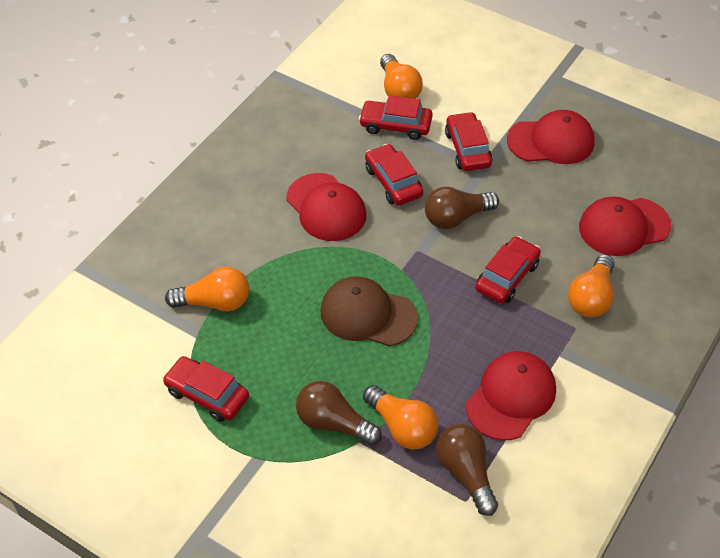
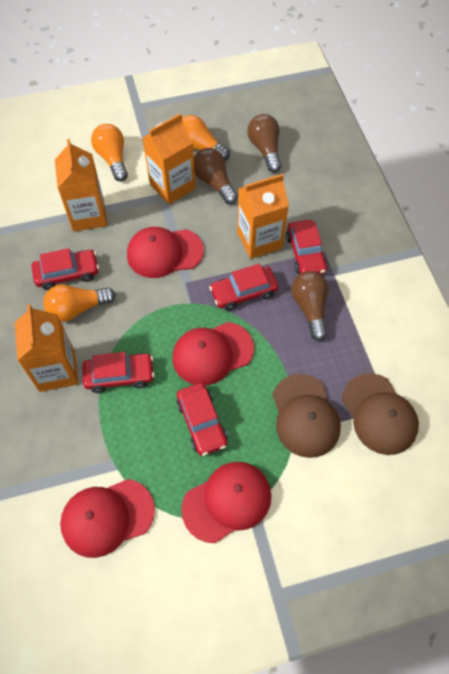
brown cap: 1 -> 2
orange carton: 0 -> 4
orange light bulb: 4 -> 3

